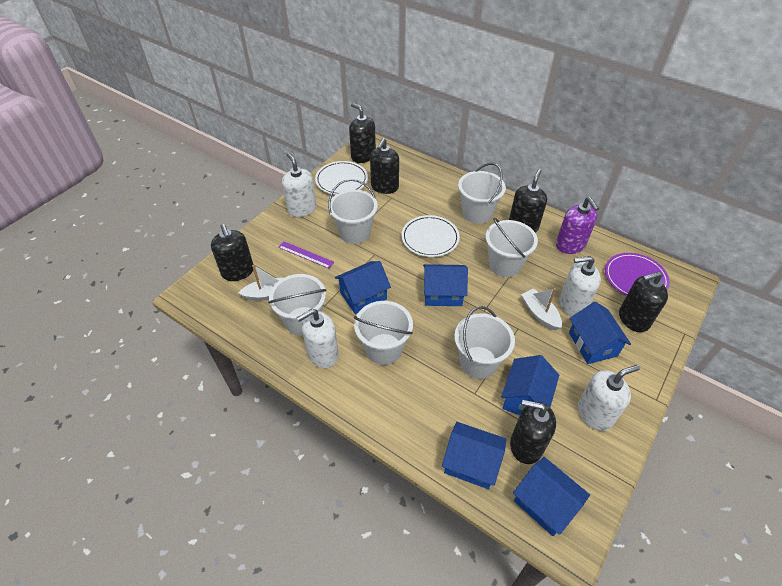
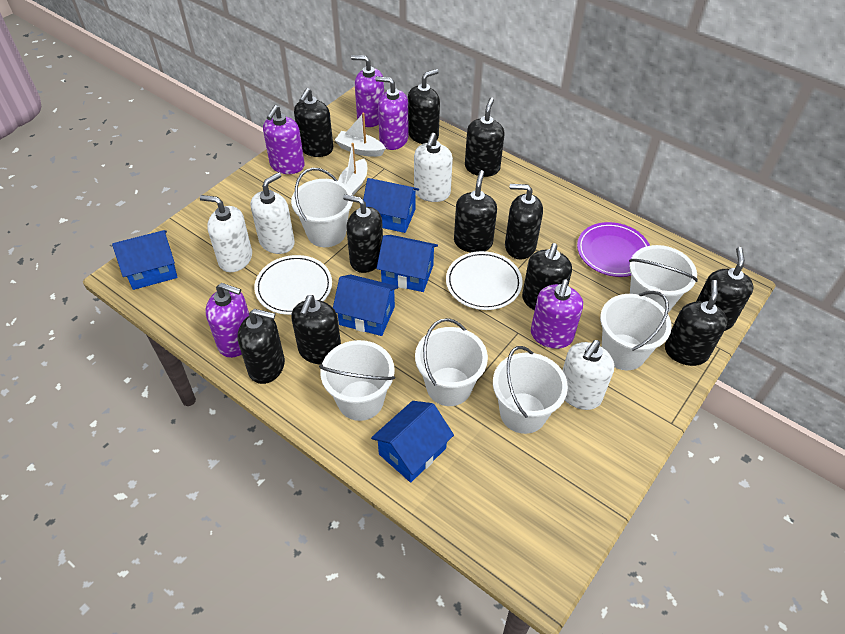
black soap dispenser: 6 -> 11
blue house: 6 -> 5
purple ruler: 1 -> 0
purple soap dispenser: 1 -> 5

